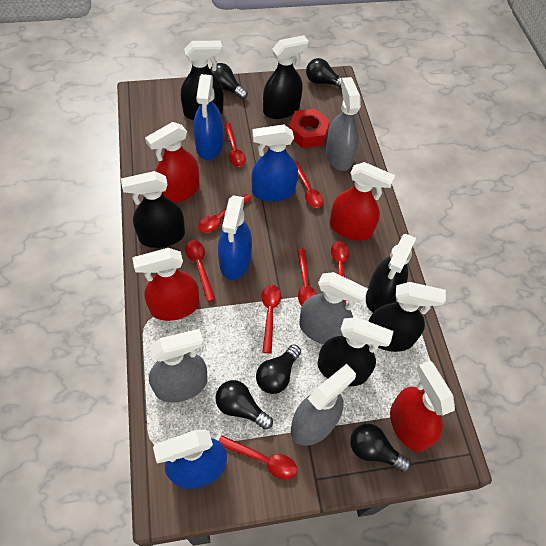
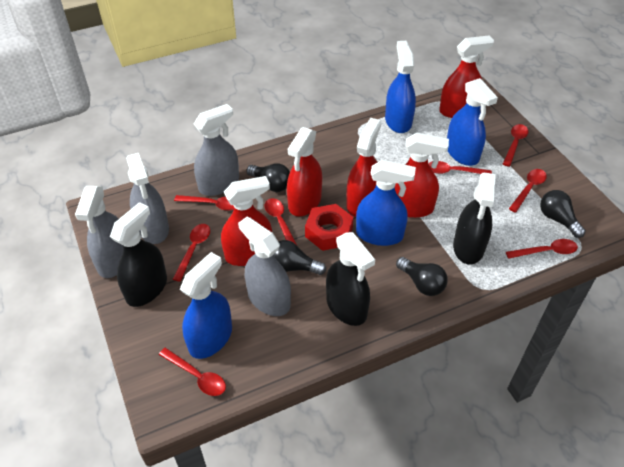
black light bulb: 5 -> 4
black spray bottle: 6 -> 3
red spray bottle: 4 -> 5

